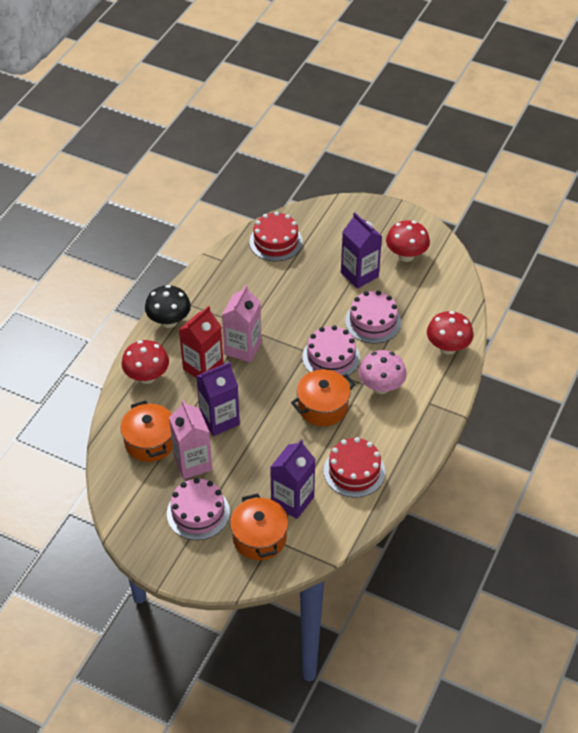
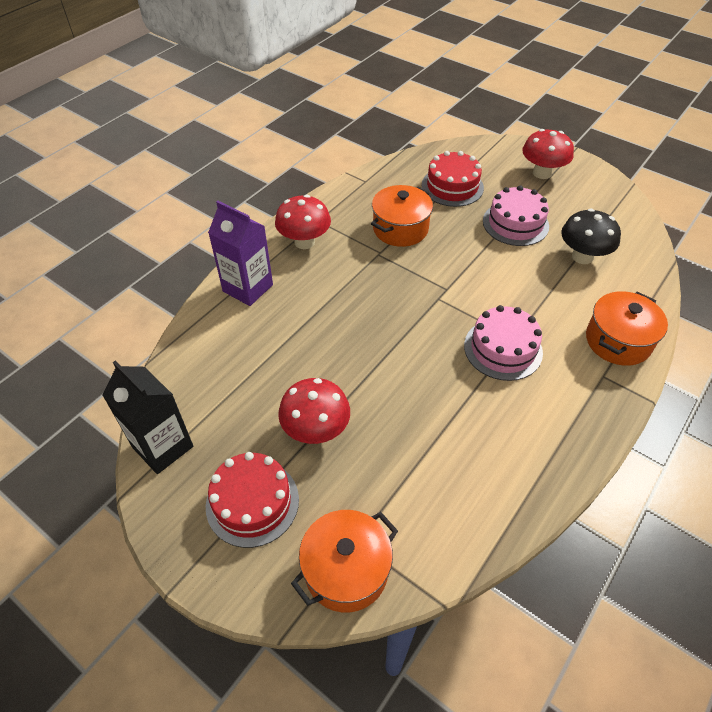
black carton: 0 -> 1
pink cake: 3 -> 2
pink carton: 2 -> 0
pink mushroom: 1 -> 0
purple carton: 3 -> 1
red carton: 1 -> 0

